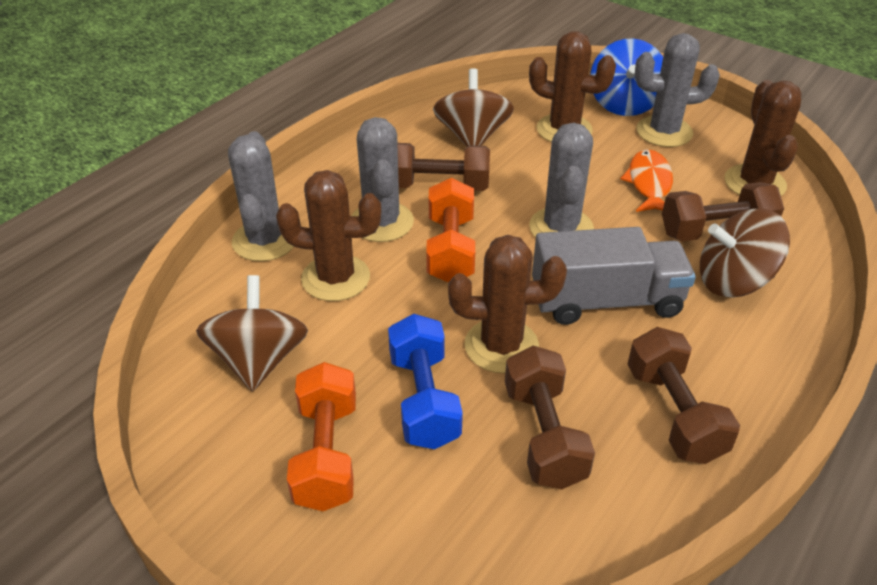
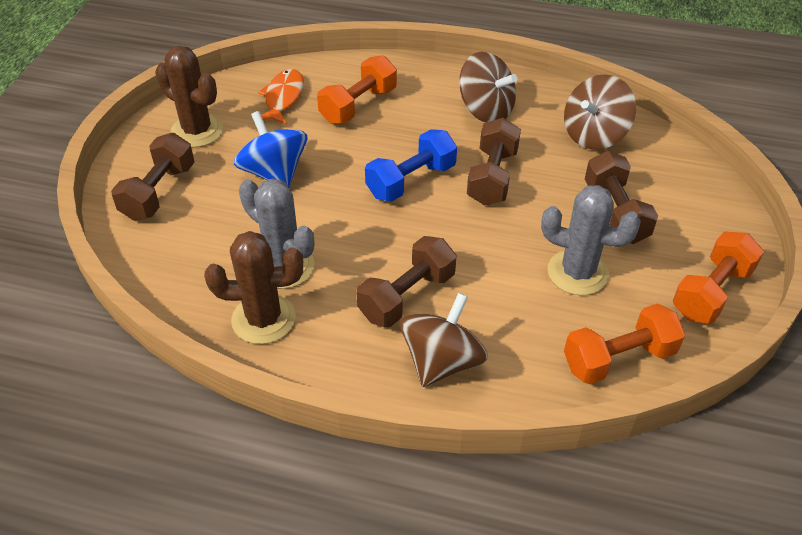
brown cactus: 4 -> 2
grey cactus: 4 -> 2
grey truck: 1 -> 0
orange dumbbell: 2 -> 3

